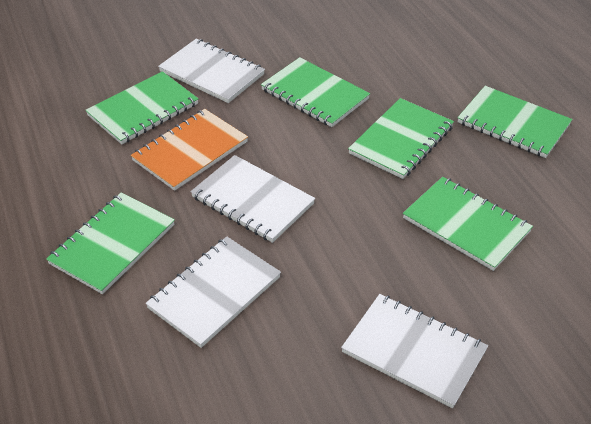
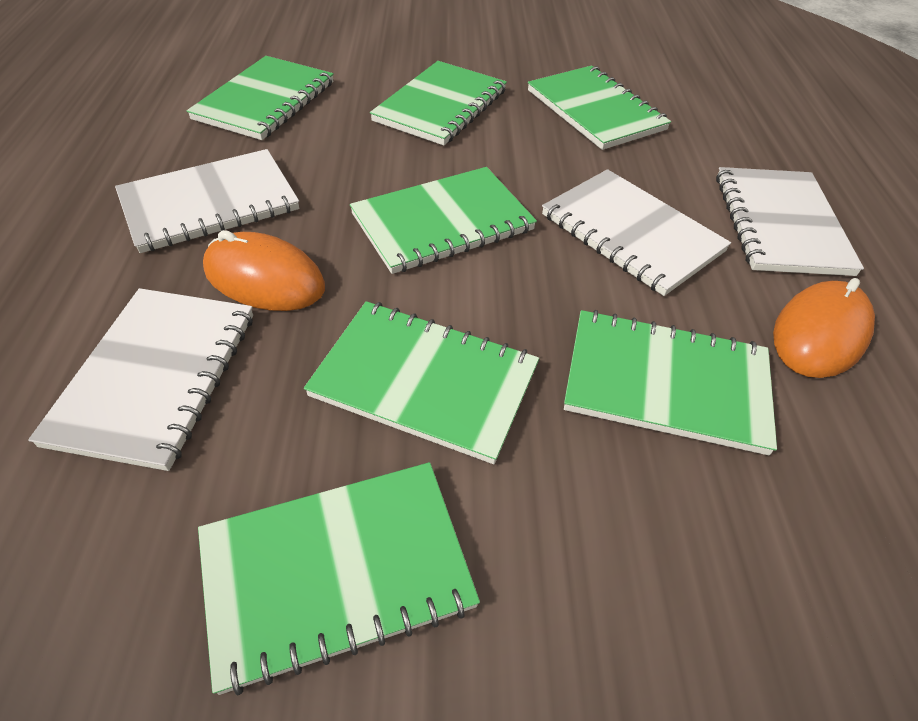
green notebook: 6 -> 7
orange mouse: 0 -> 2
orange notebook: 1 -> 0

